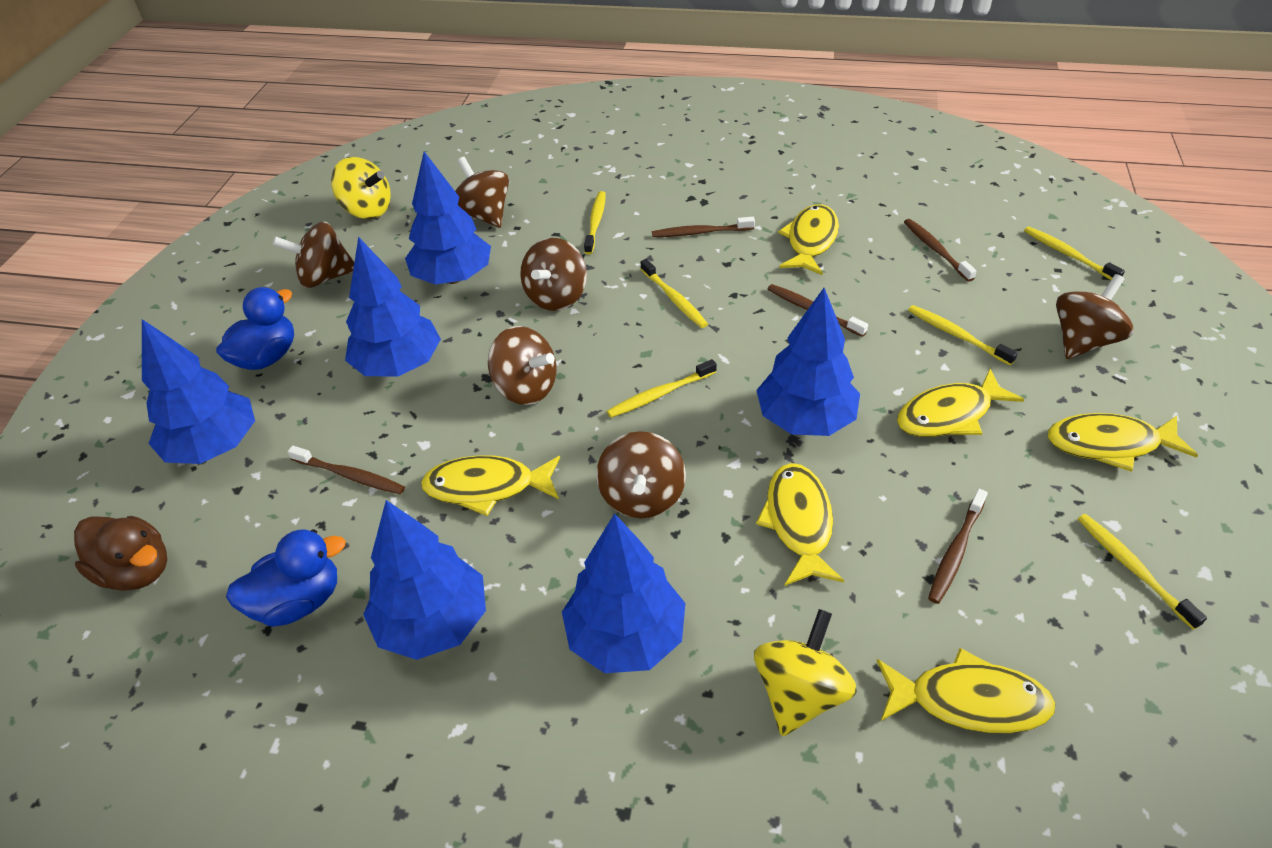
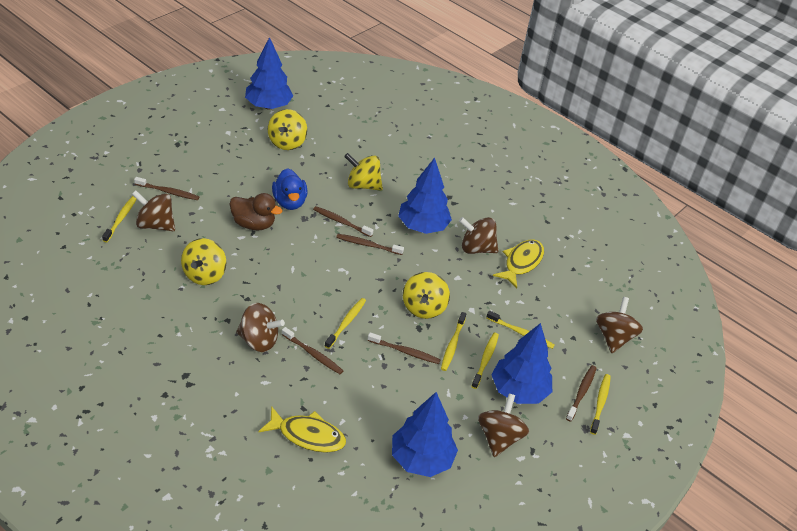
blue duck: 2 -> 1
blue tree: 6 -> 4
brown spinning top: 6 -> 5
brown toothbrush: 5 -> 6
yellow fish: 6 -> 2
yellow spinning top: 2 -> 4

